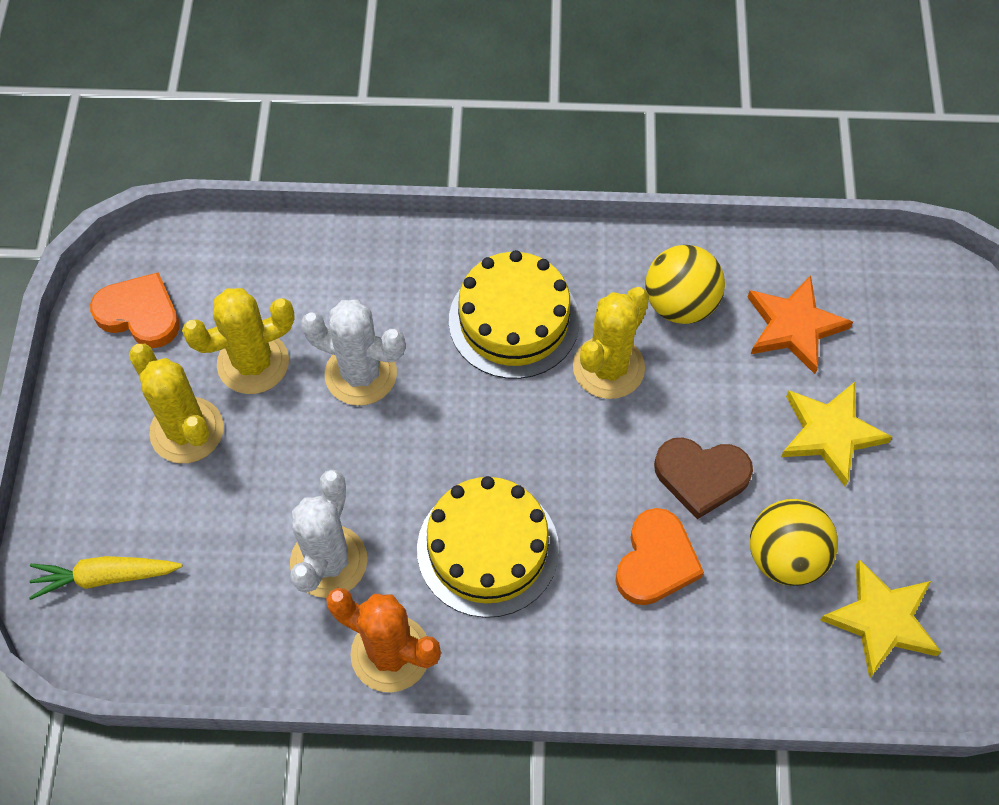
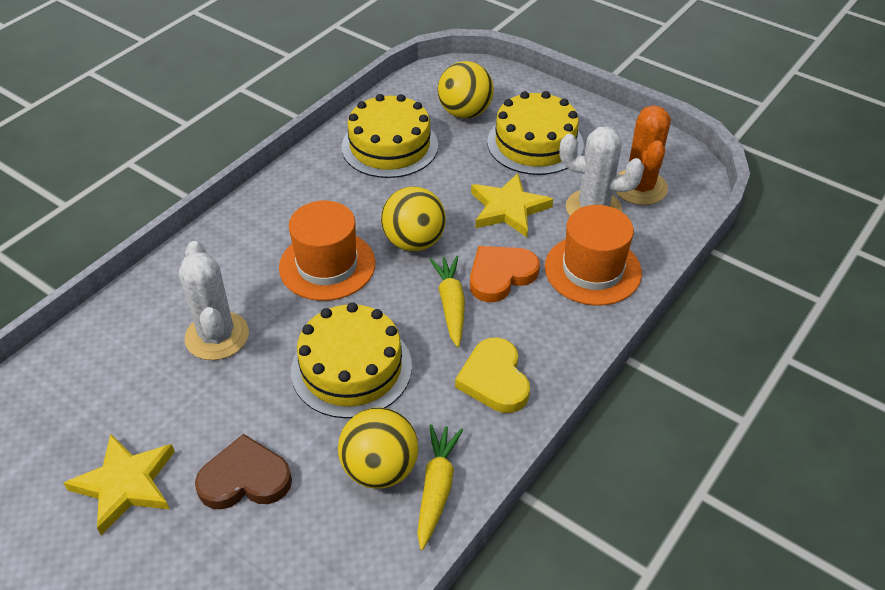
orange hat: 0 -> 2
orange heart: 2 -> 1
orange star: 1 -> 0
yellow ball: 2 -> 3
yellow cactus: 3 -> 0
yellow cake: 2 -> 3
yellow carrot: 1 -> 2
yellow heart: 0 -> 1

